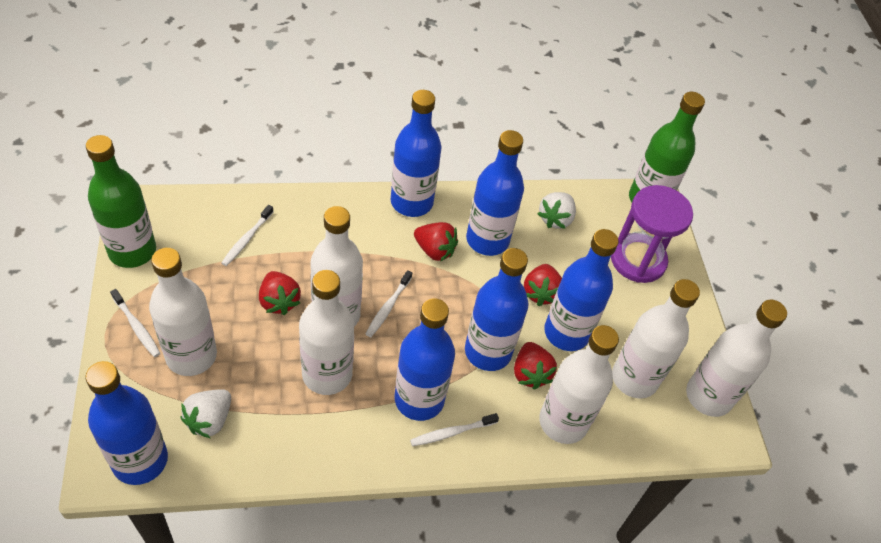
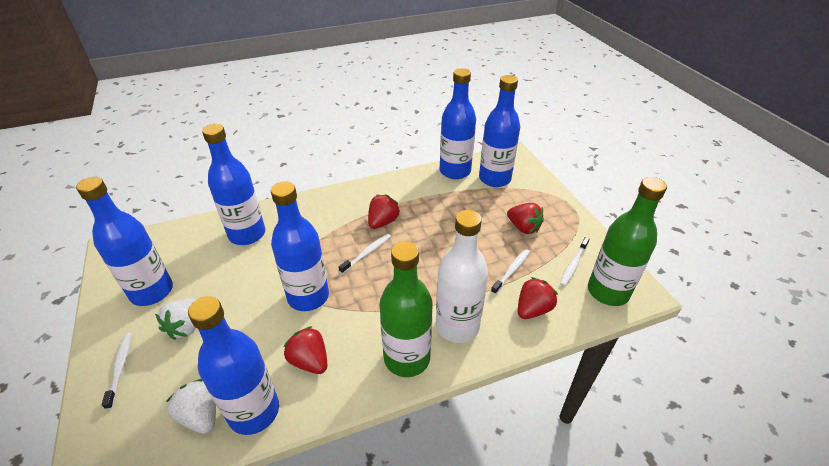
purple hourglass: 1 -> 0
white bottle: 6 -> 1

